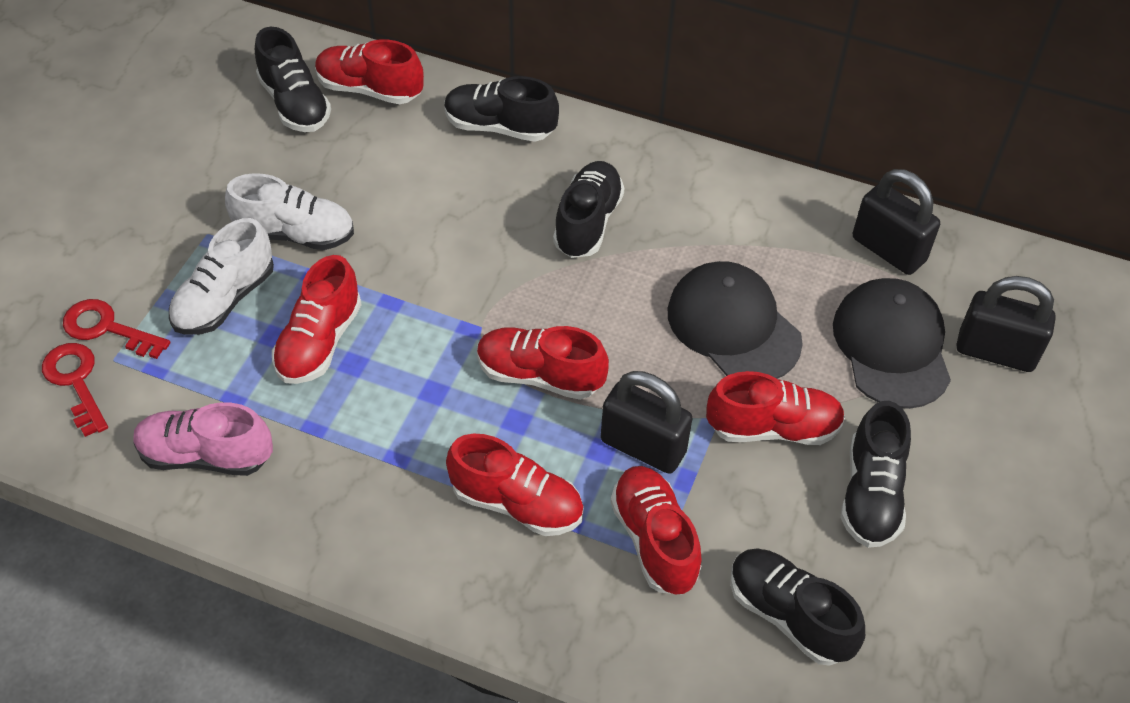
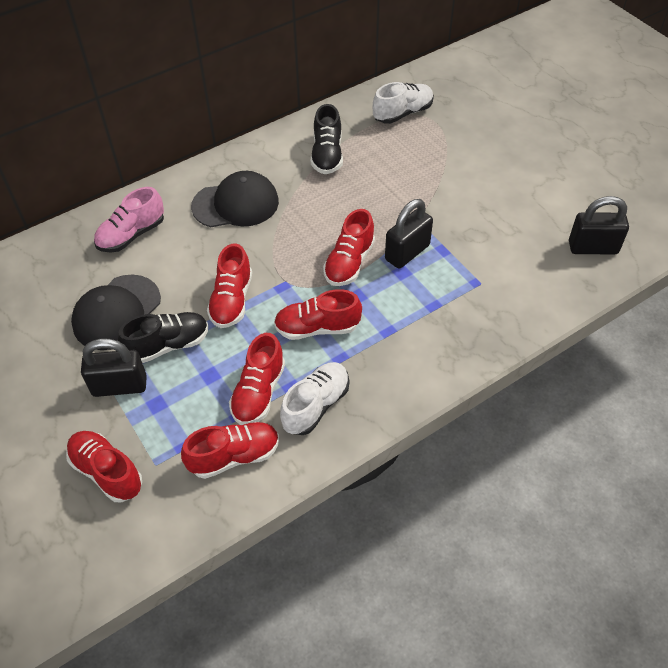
black shoe: 5 -> 2
red key: 2 -> 0

